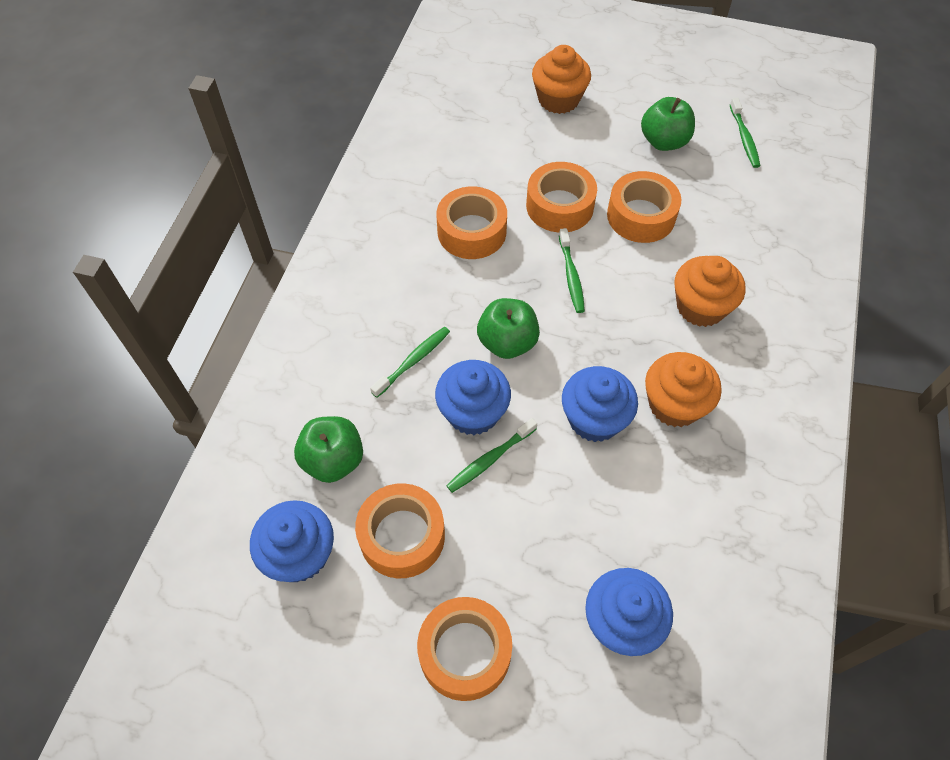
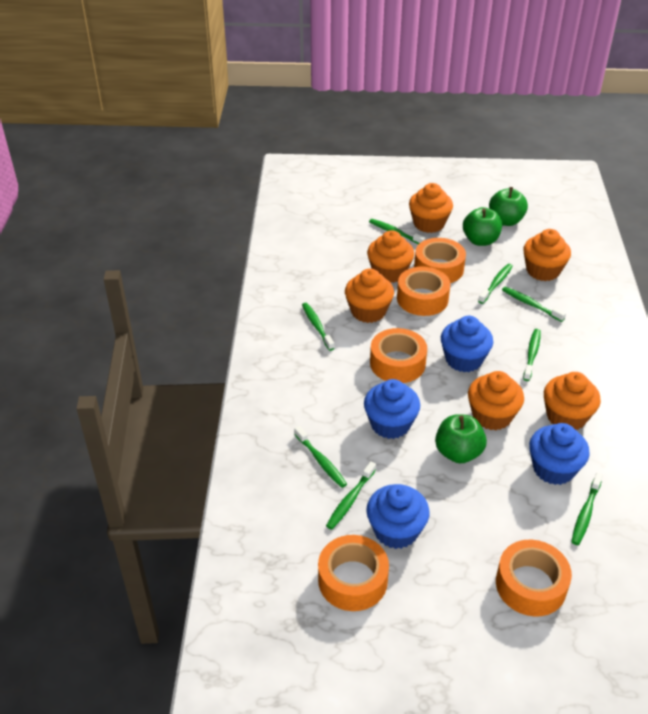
green toothbrush: 4 -> 8
orange cupcake: 3 -> 6

